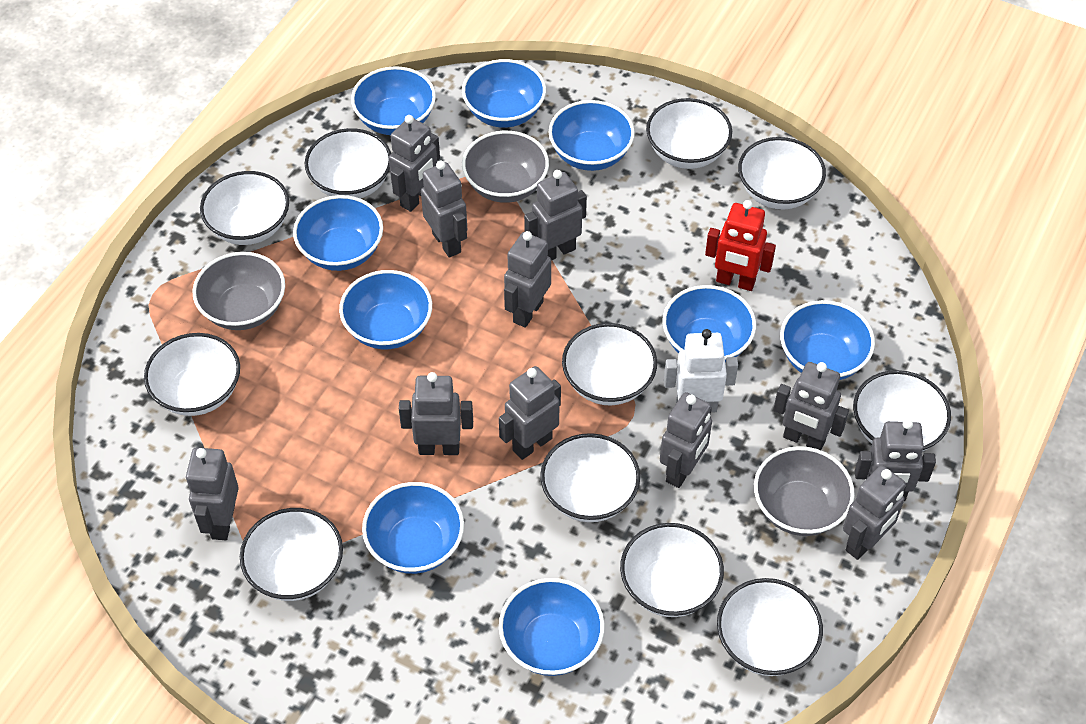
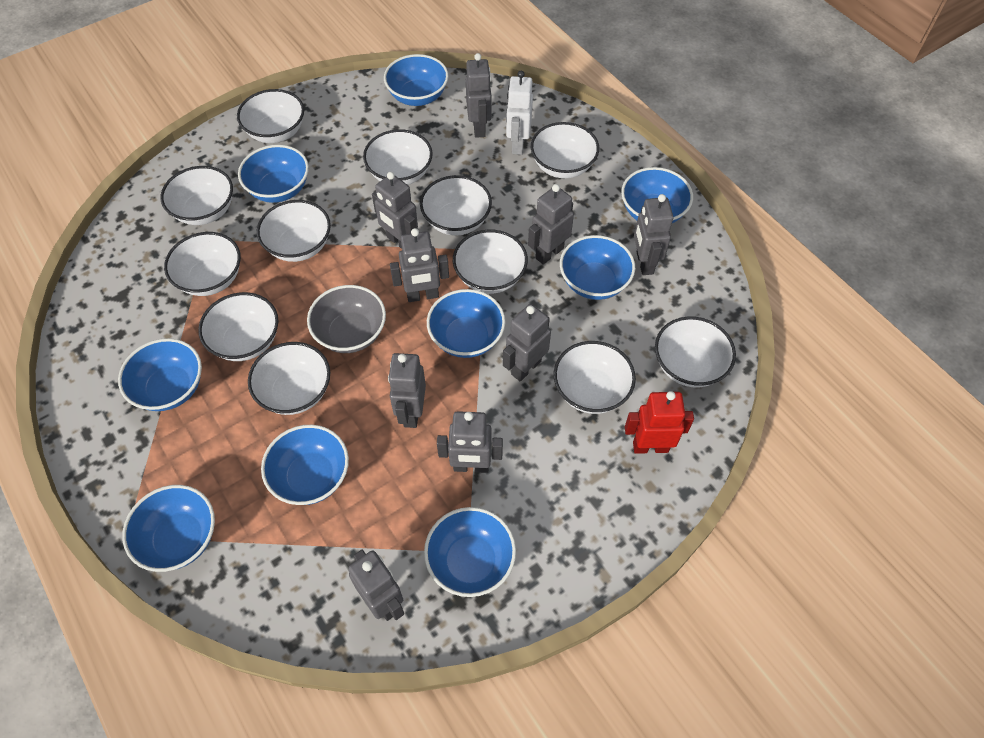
grey bowl: 3 -> 1
grey robot: 11 -> 9
white bowl: 11 -> 12

